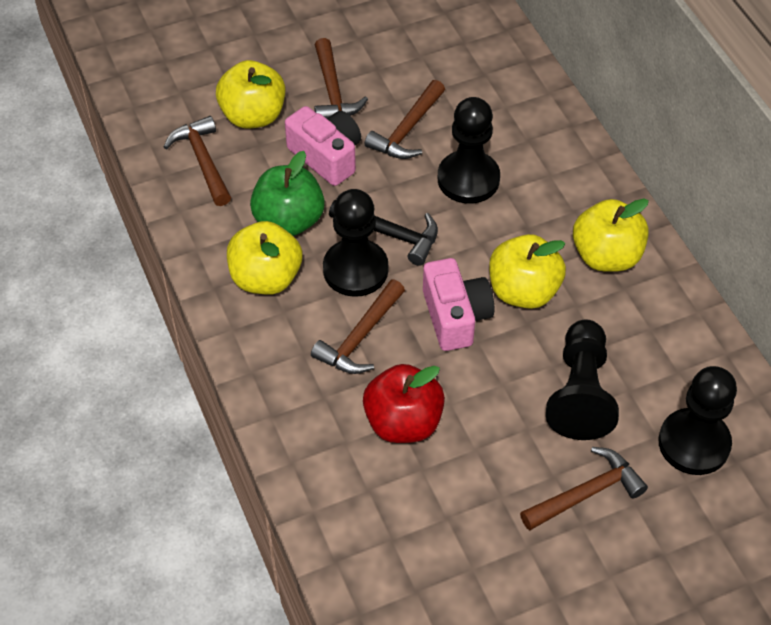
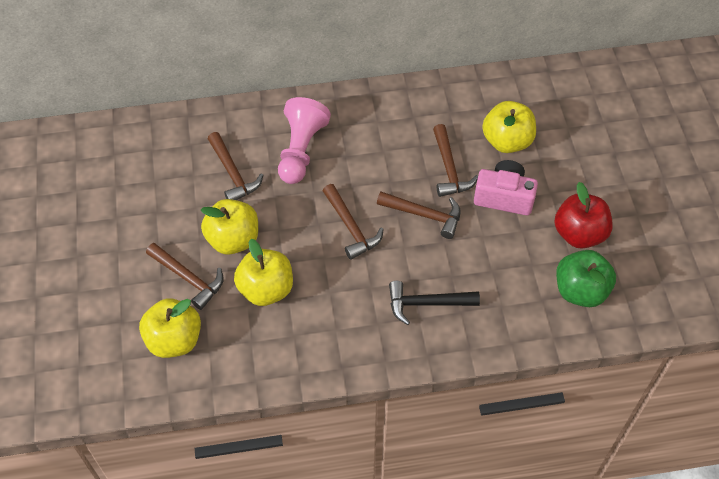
black pawn: 4 -> 0
pink camera: 2 -> 1
pink pawn: 0 -> 1

